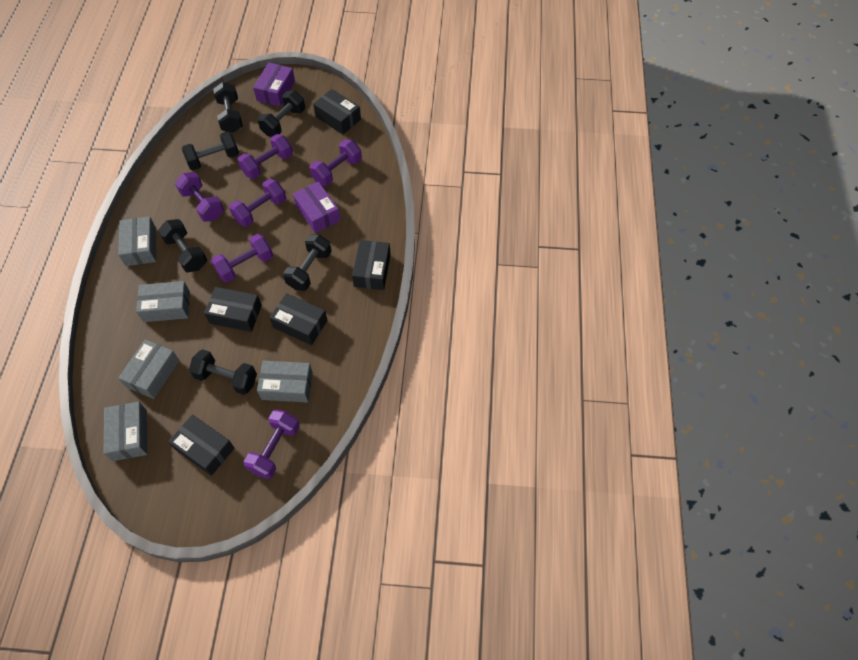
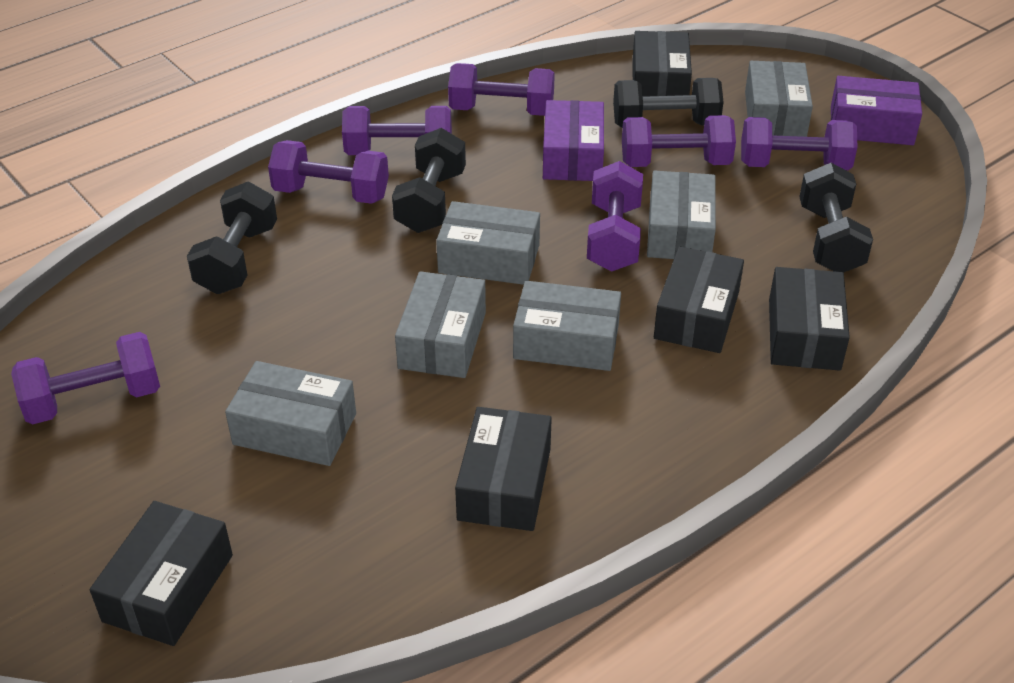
black dumbbell: 6 -> 4
grey box: 5 -> 6
purple dumbbell: 6 -> 7

